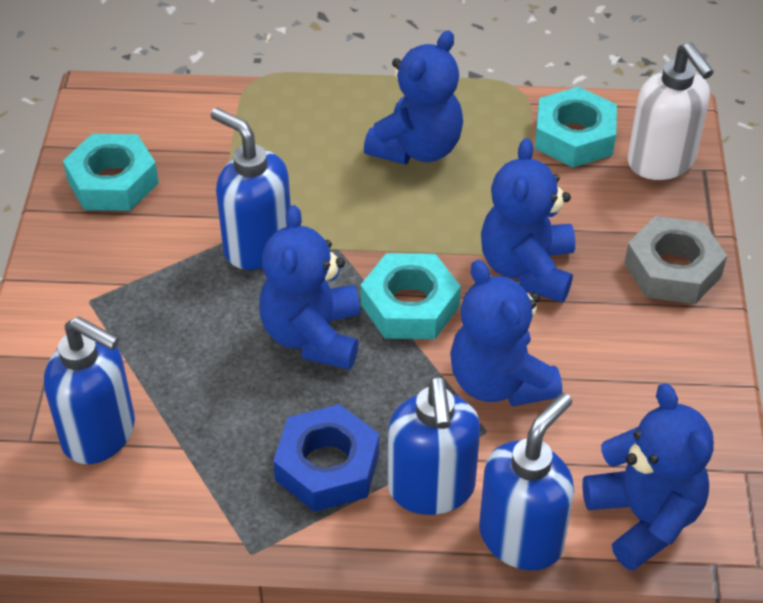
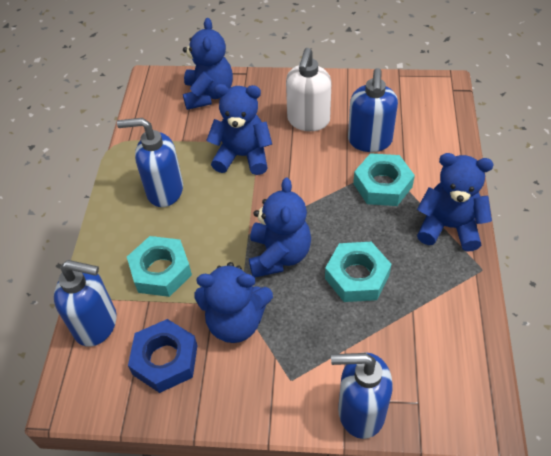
grey nut: 1 -> 0

